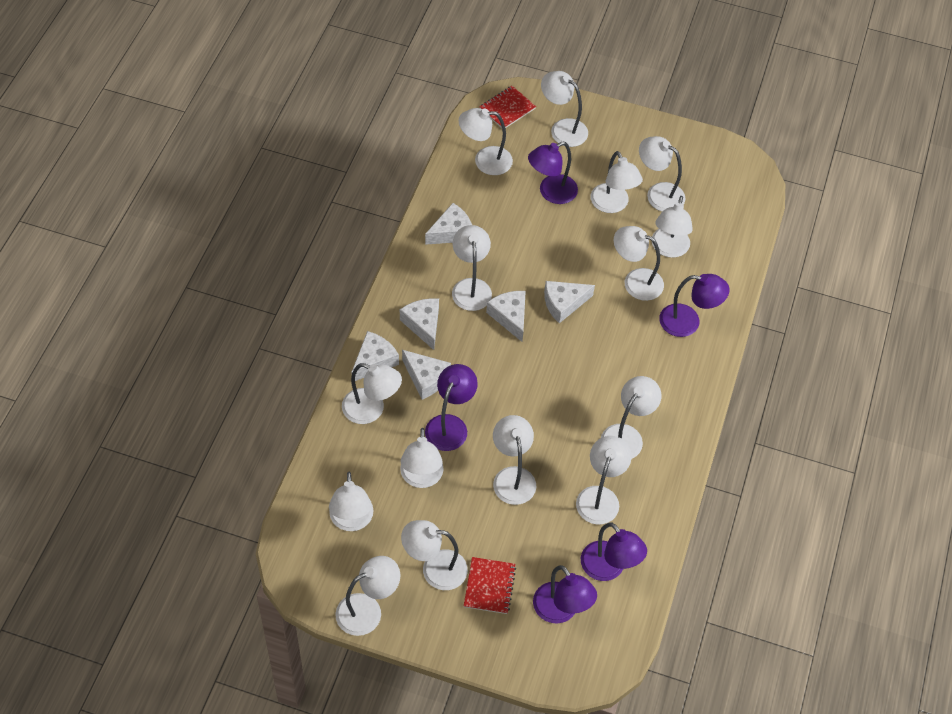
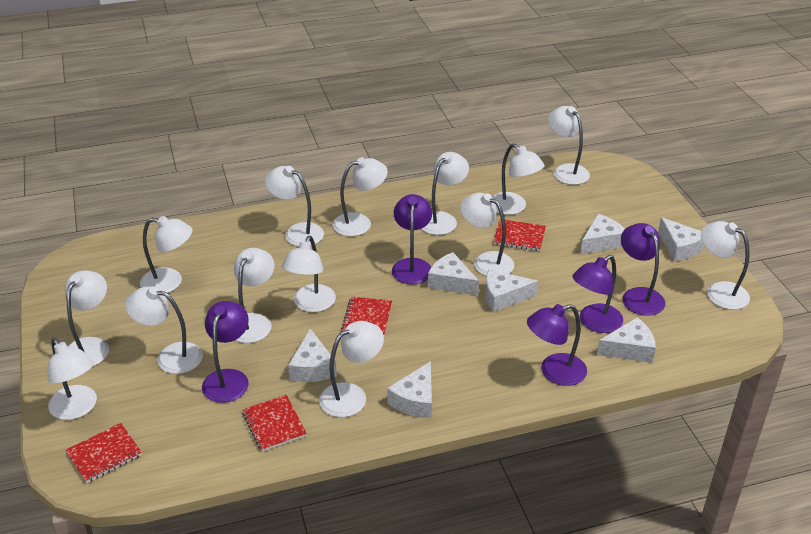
red notebook: 2 -> 4
white cheese: 6 -> 7
white lamp: 15 -> 14

